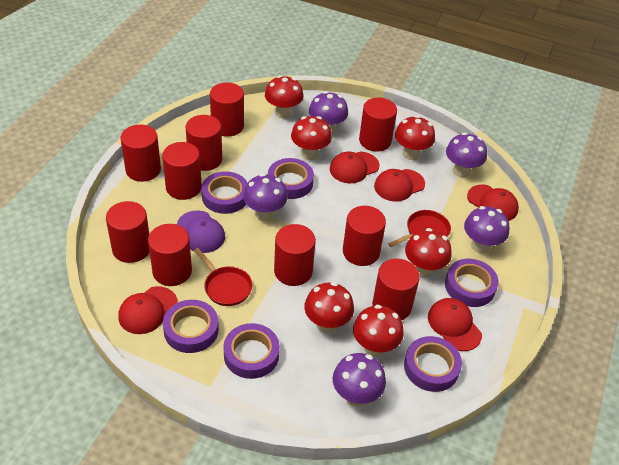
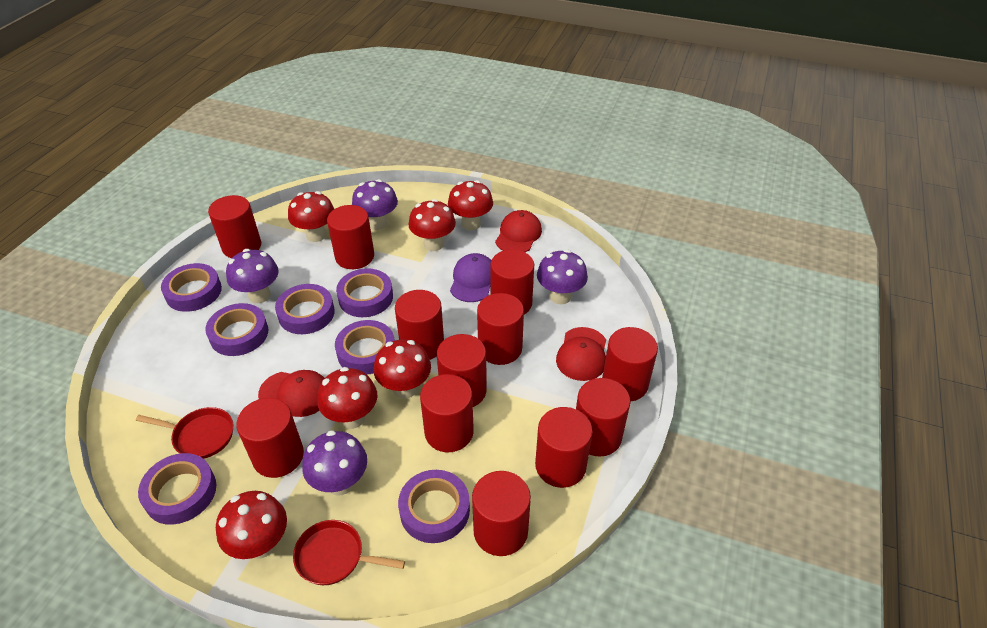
purple mushroom: 5 -> 4
purple tape: 6 -> 7
red cap: 5 -> 3
red cylinder: 10 -> 12

